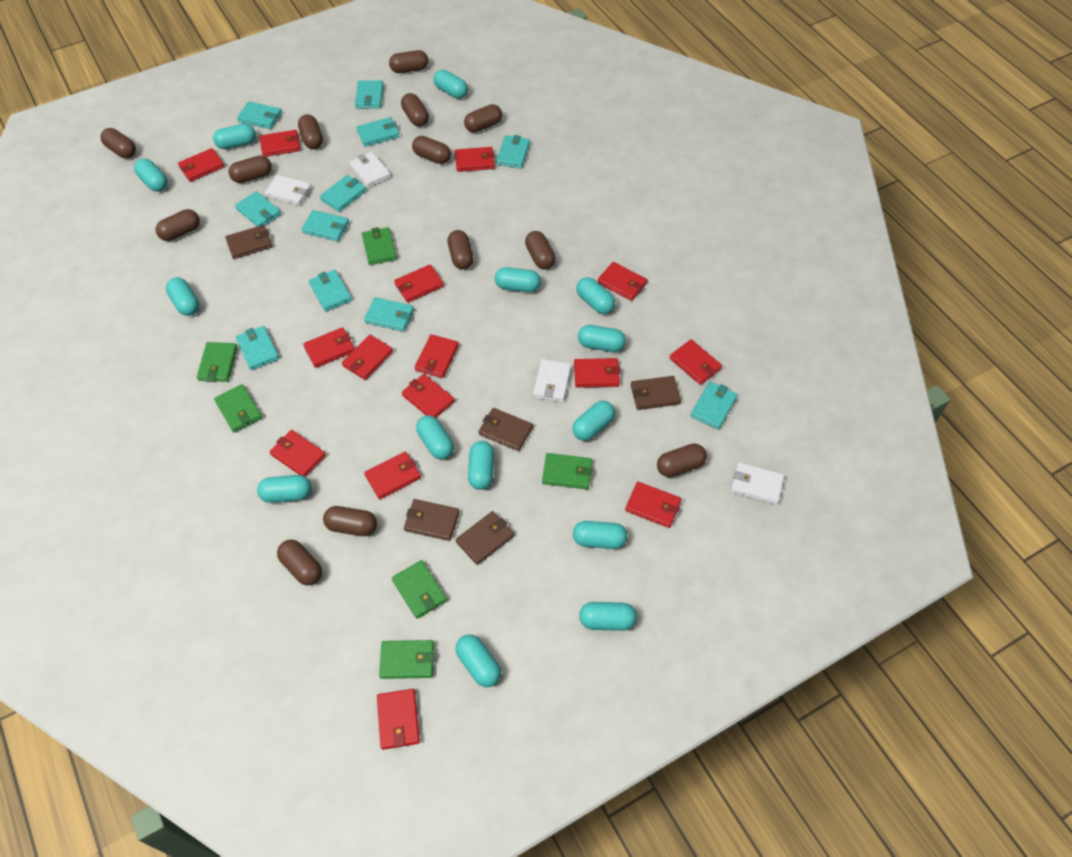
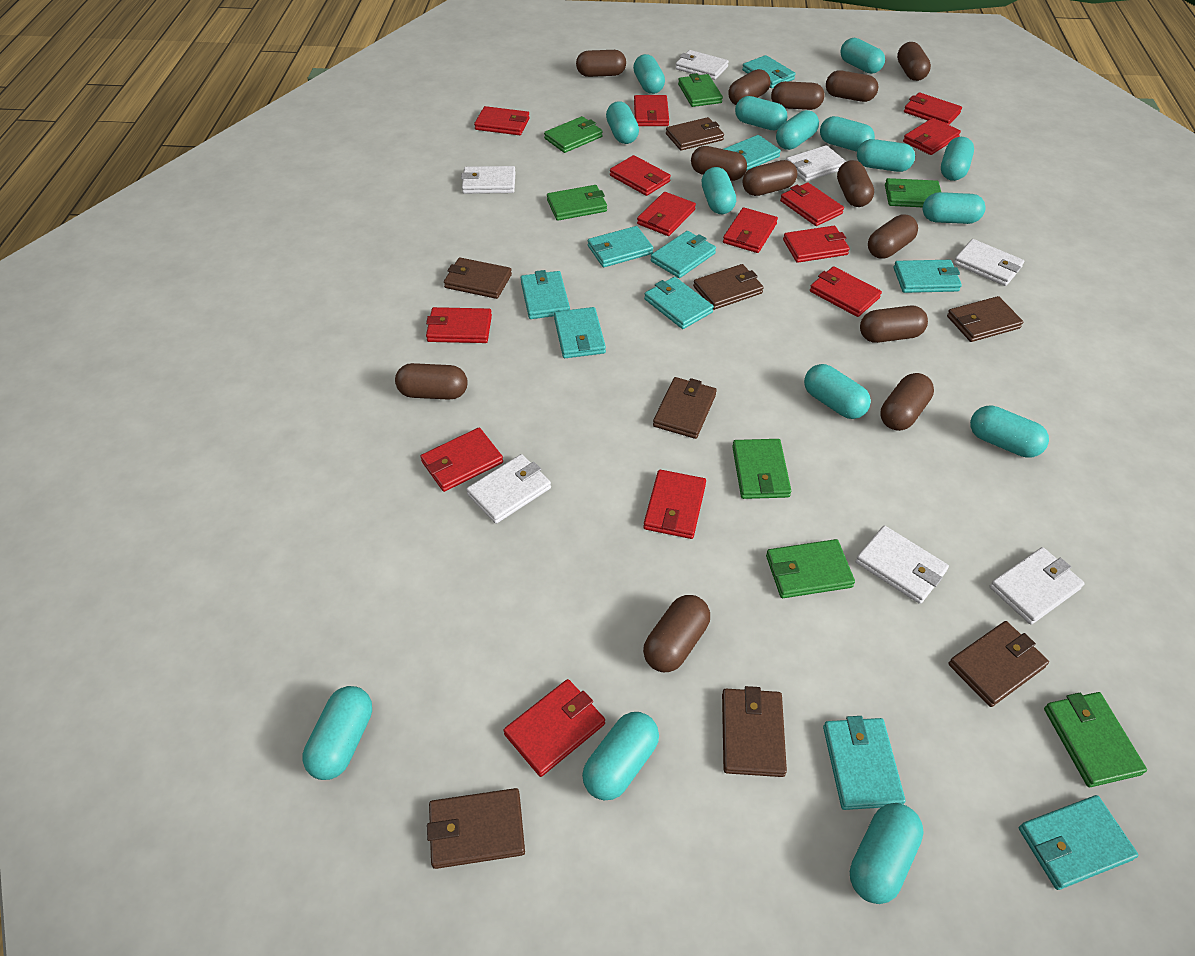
brown wallet: 5 -> 8
green wallet: 6 -> 7
red wallet: 15 -> 14
turquoise capsule: 14 -> 15
turquoise wallet: 11 -> 10
white wallet: 4 -> 7

